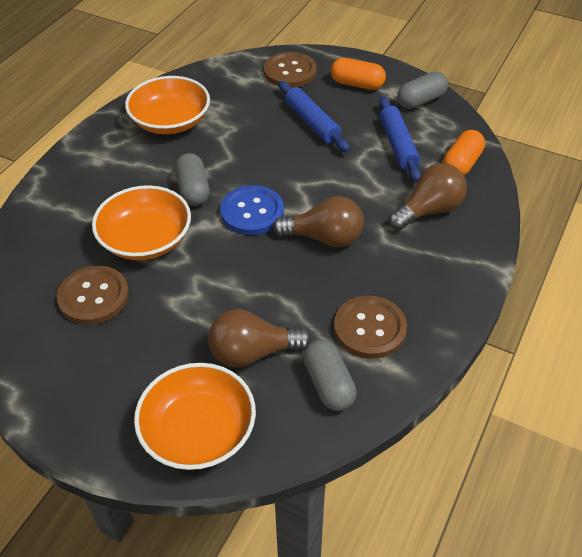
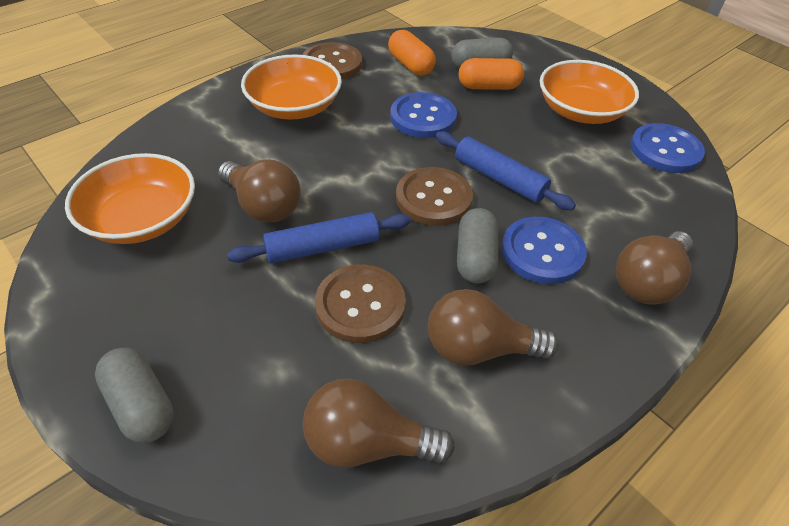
blue button: 1 -> 3
brown light bulb: 3 -> 4

